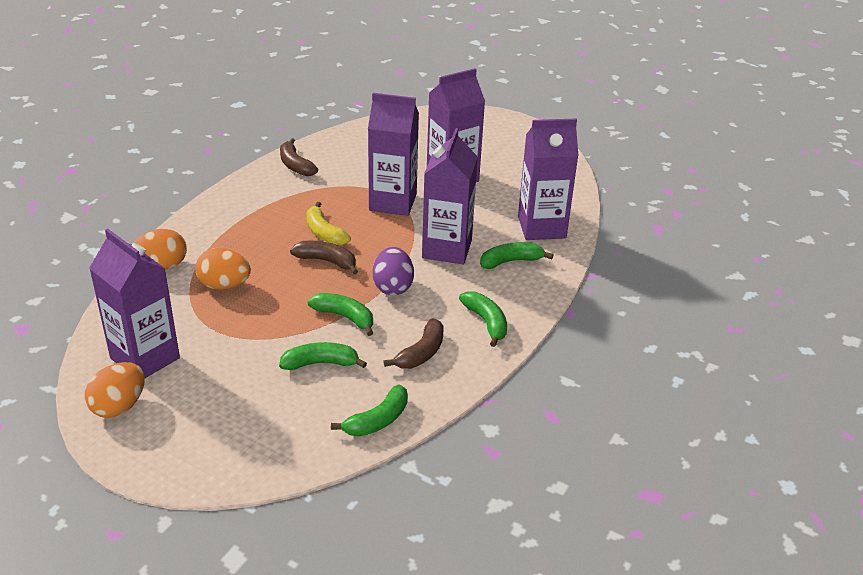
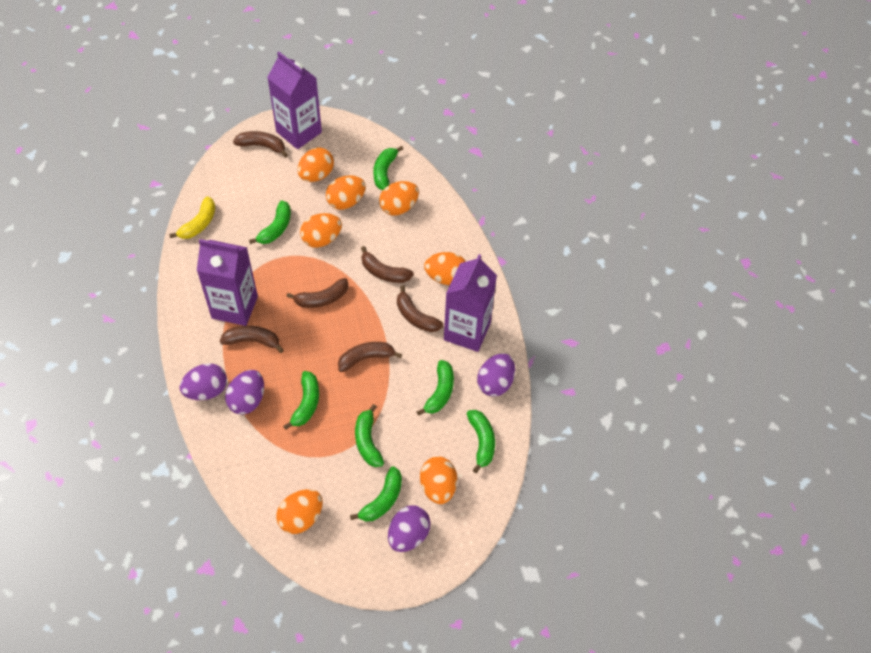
brown banana: 3 -> 6
green banana: 5 -> 7
orange egg: 3 -> 7
purple carton: 5 -> 3
purple egg: 1 -> 4

